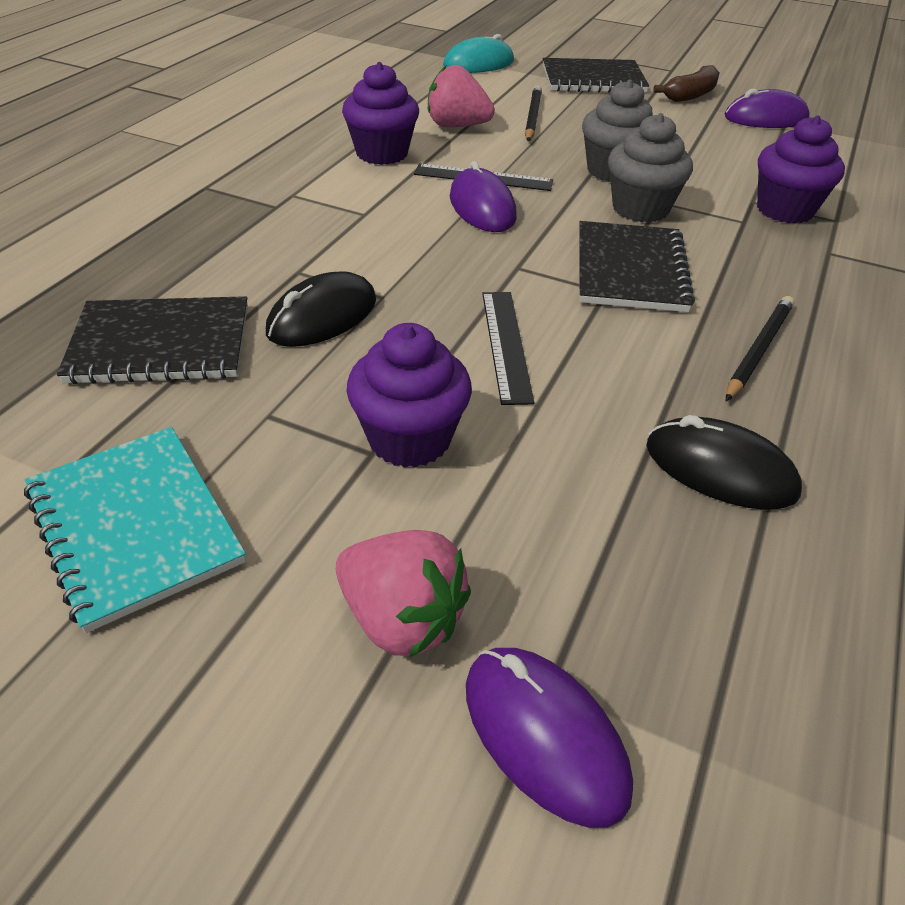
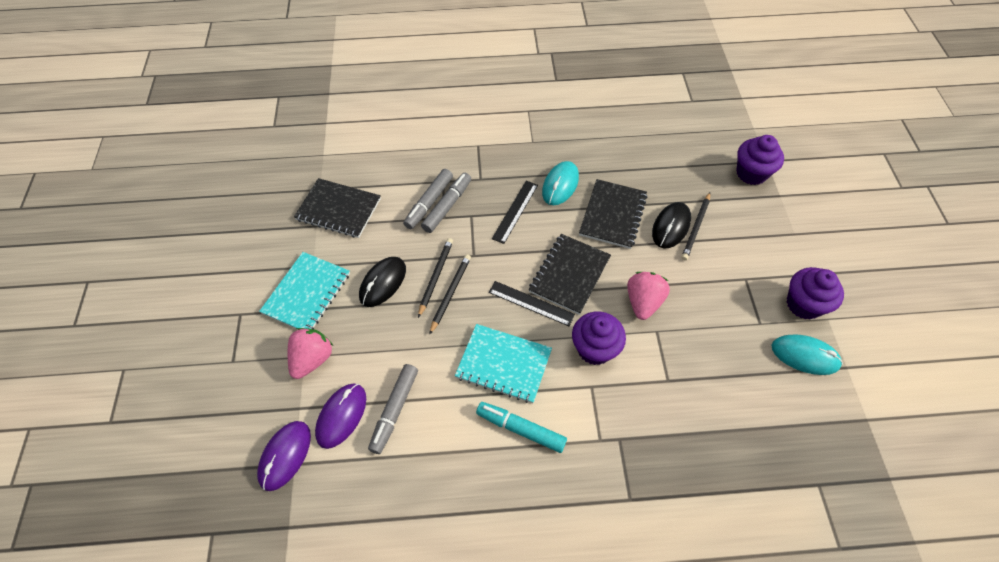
black pencil: 2 -> 3
brown banana: 1 -> 0
grey cupcake: 2 -> 0
grey marker: 0 -> 3
purple mouse: 3 -> 2
turquoise marker: 0 -> 1
turquoise mouse: 1 -> 2
turquoise notebook: 1 -> 2

